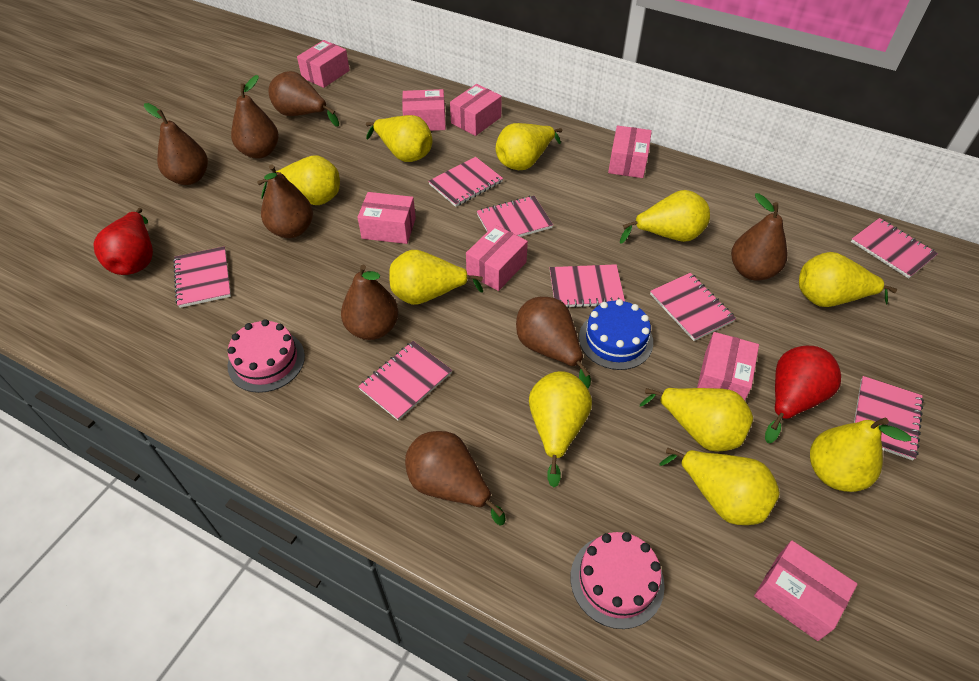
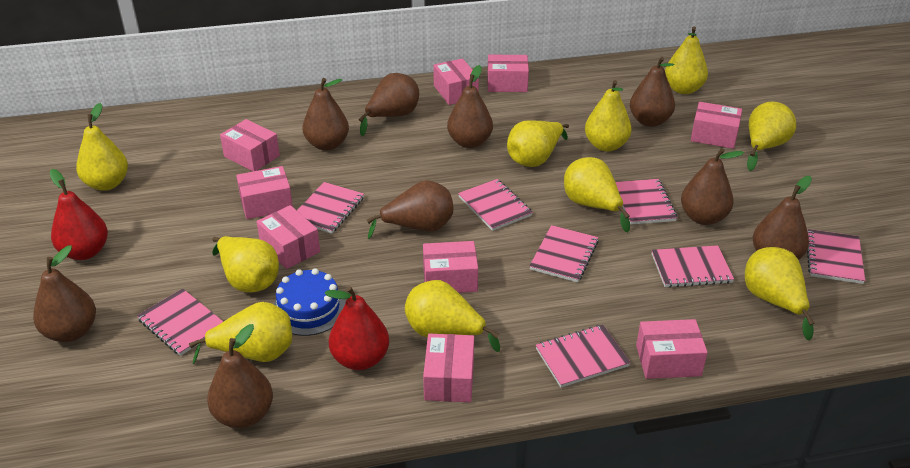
brown pear: 8 -> 9
pink box: 8 -> 9
pink cake: 2 -> 0

